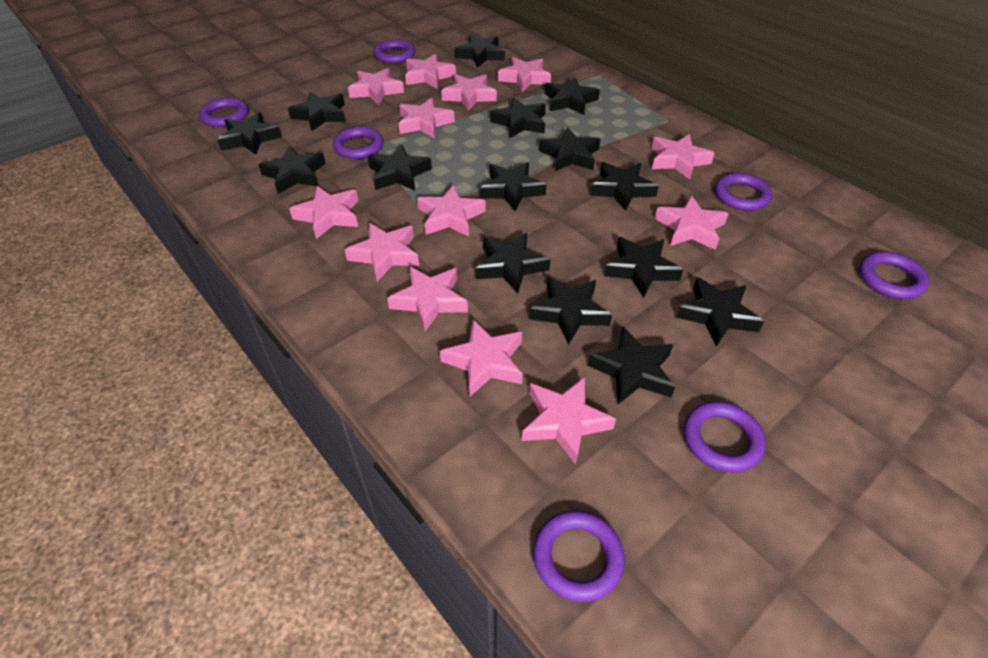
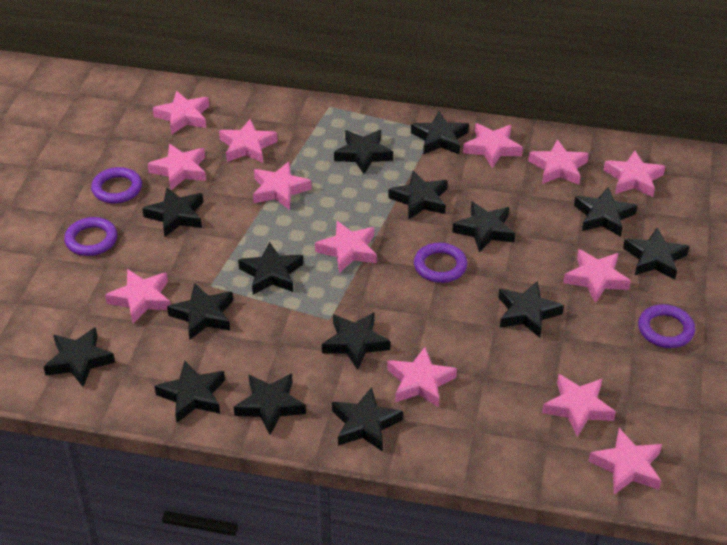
purple ring: 7 -> 4

